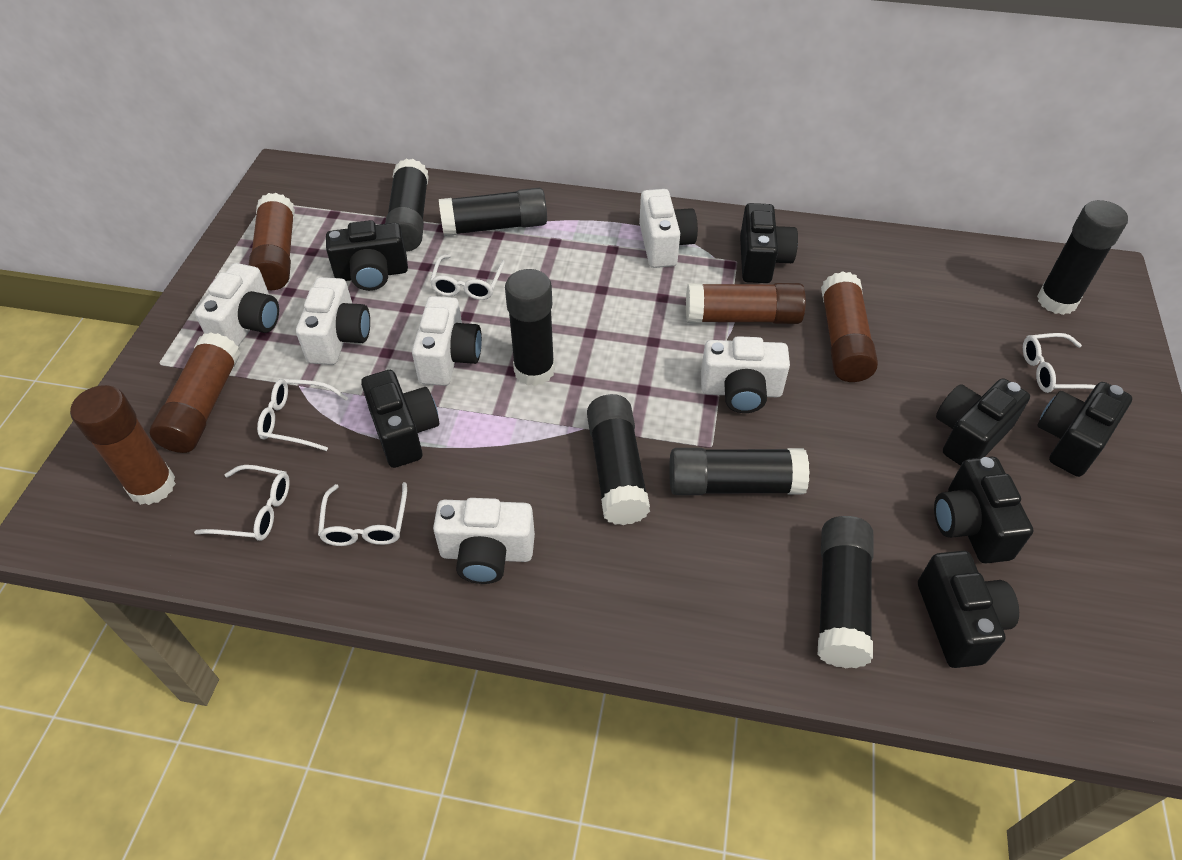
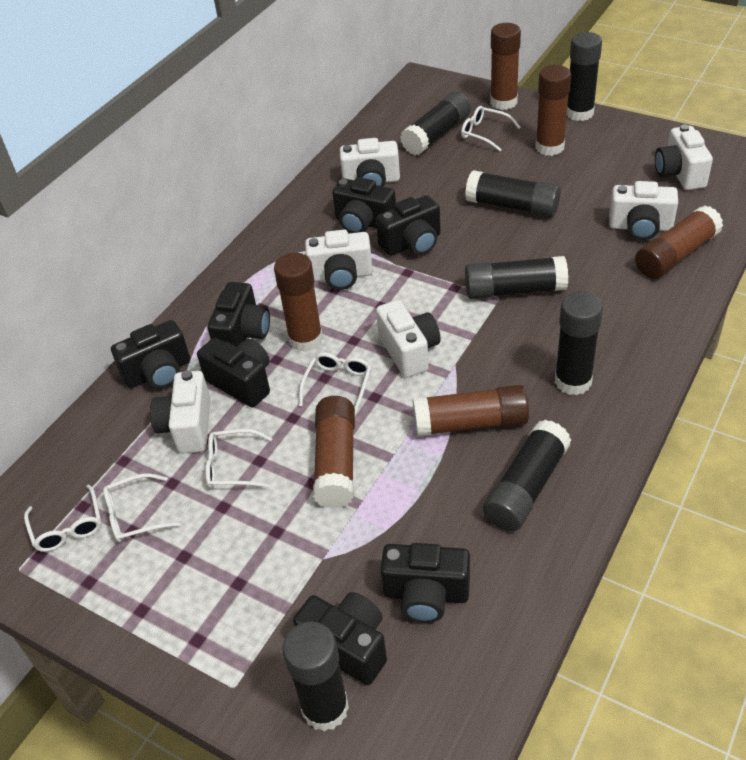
brown glue stick: 5 -> 6

